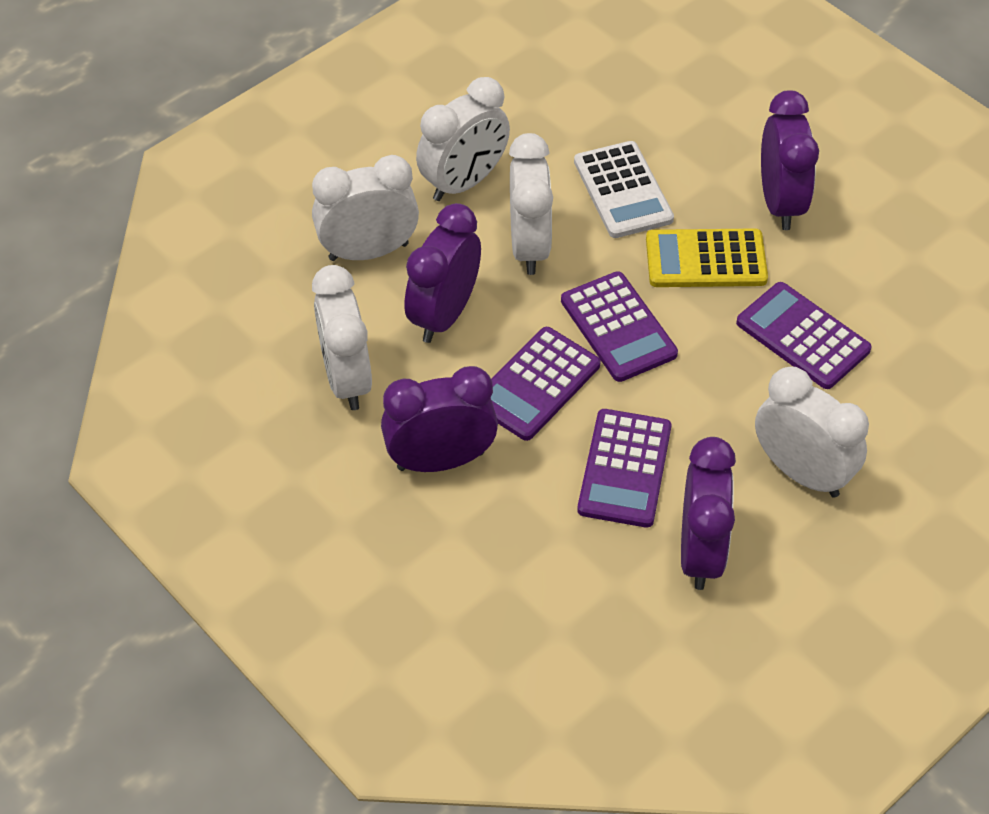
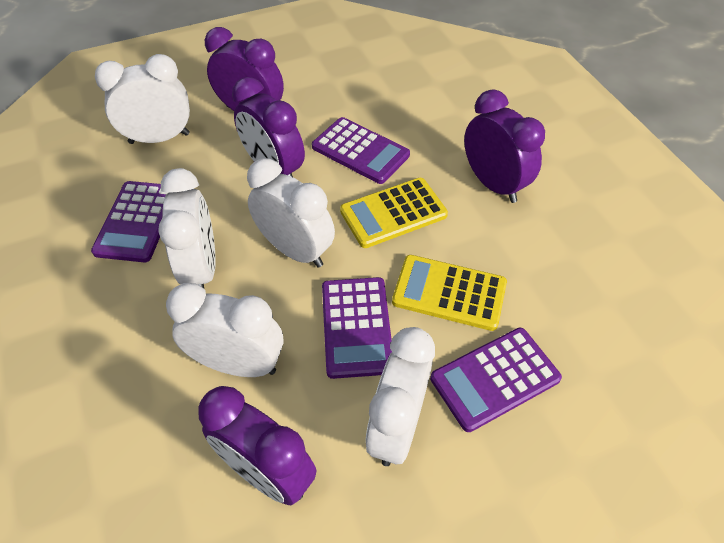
white calculator: 1 -> 0
yellow calculator: 1 -> 2

